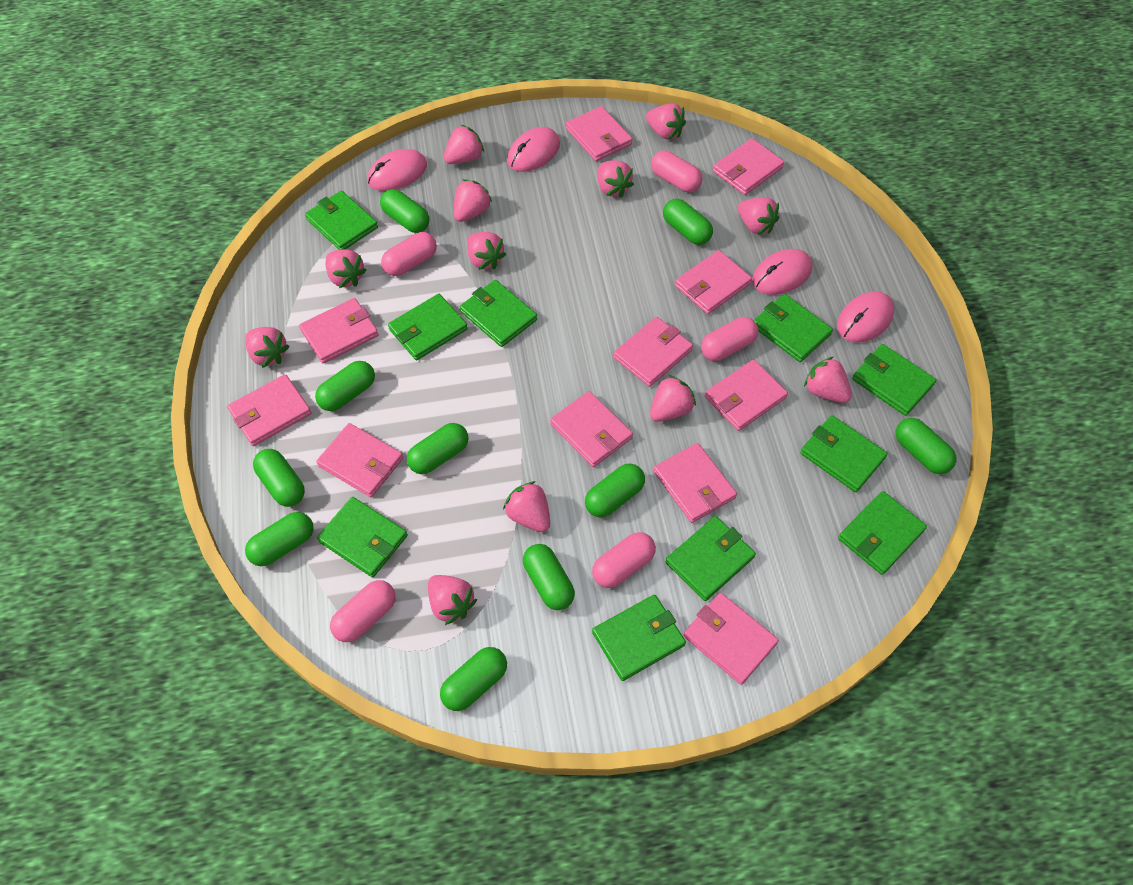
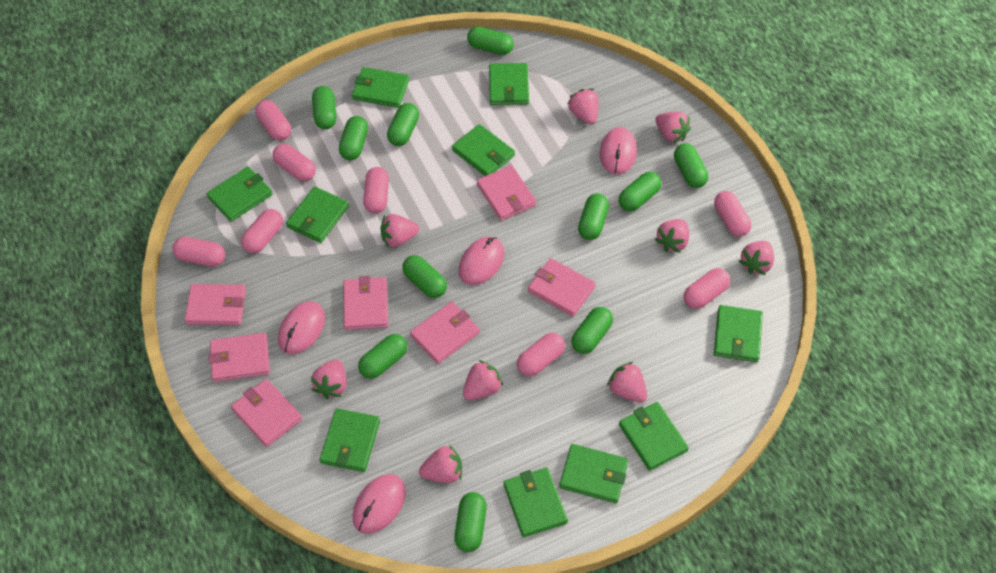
green capsule: 10 -> 11
pink capsule: 5 -> 8
pink strawberry: 12 -> 9
pink wallet: 11 -> 7

